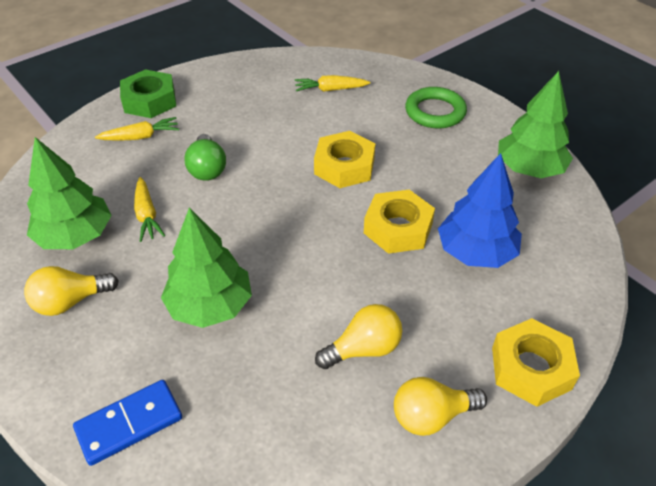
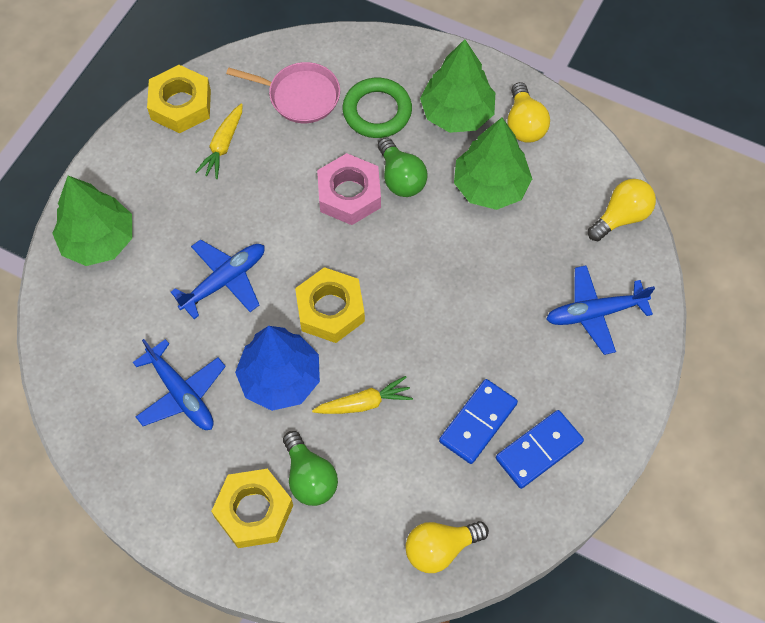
blue domino: 1 -> 2
blue plane: 0 -> 3
green light bulb: 1 -> 2
green nut: 1 -> 0
pink nut: 0 -> 1
pink pan: 0 -> 1
yellow carrot: 3 -> 2

